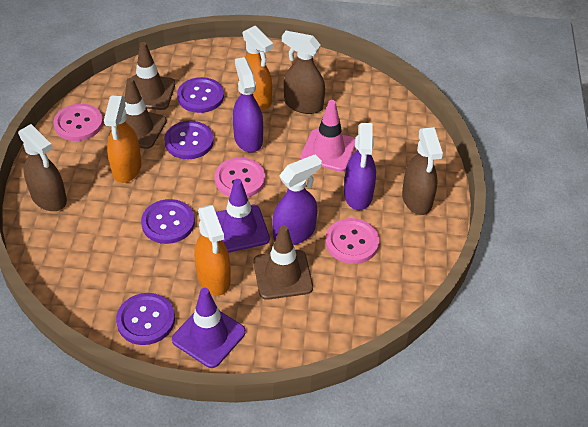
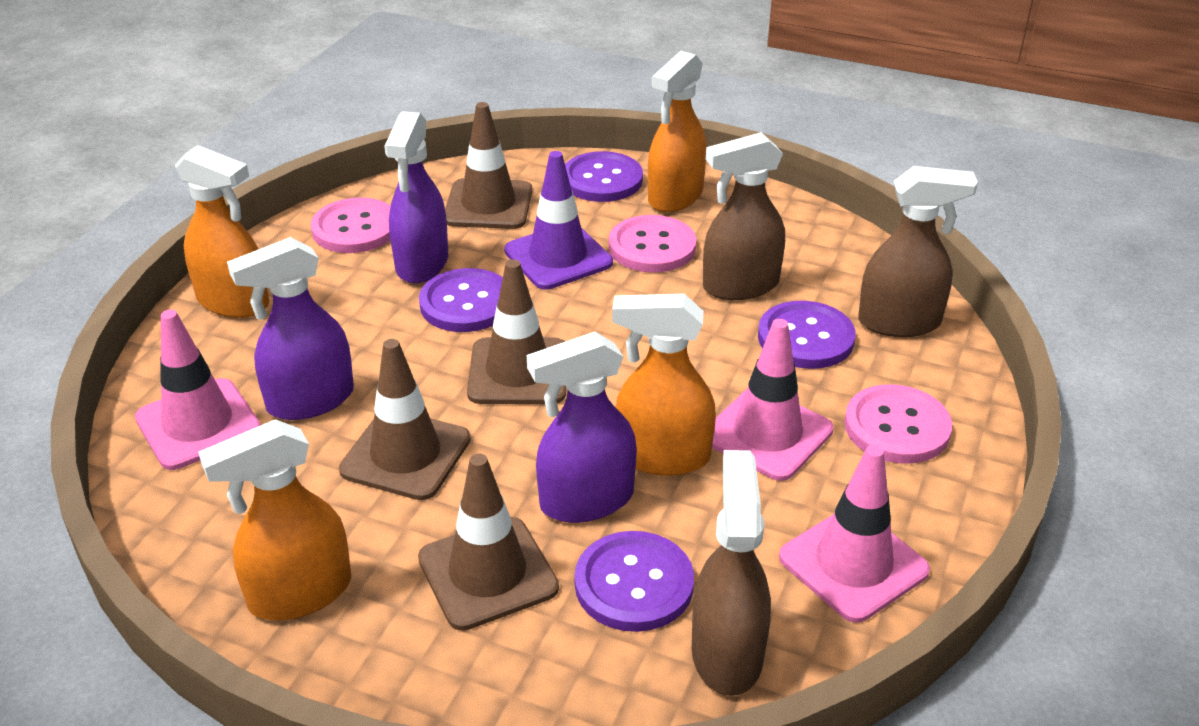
brown traffic cone: 3 -> 4
orange spray bottle: 3 -> 4
pink traffic cone: 1 -> 3
purple traffic cone: 2 -> 1

